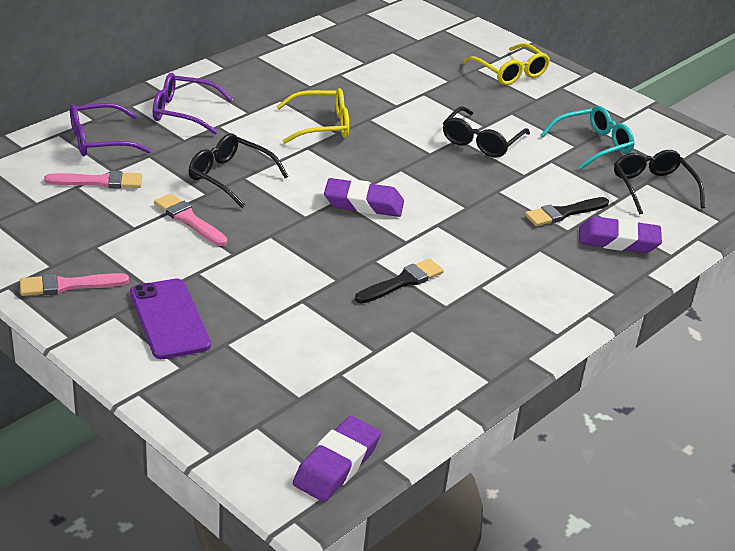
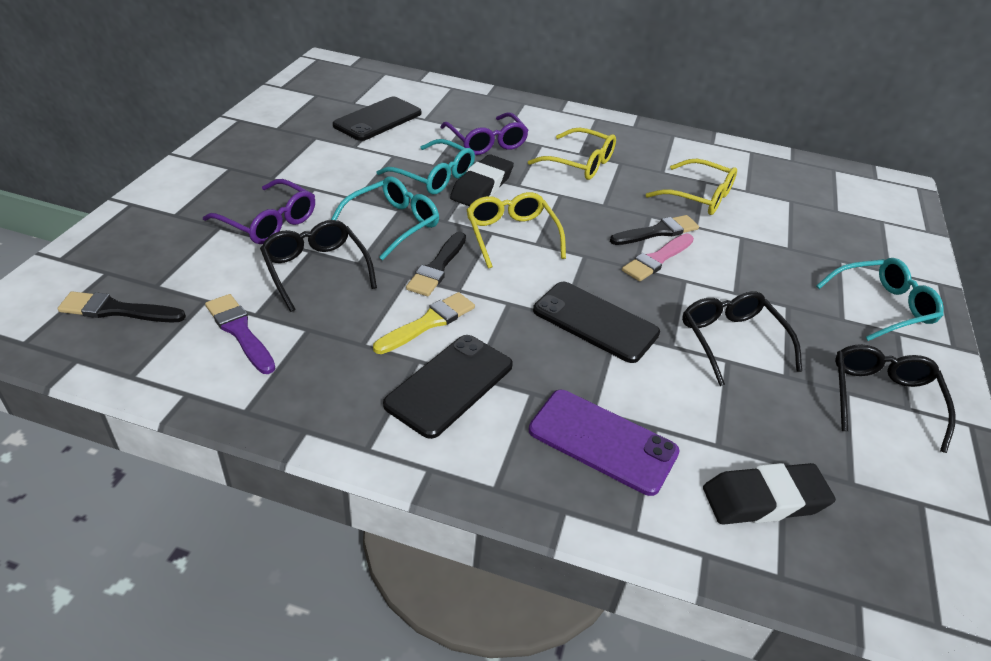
black brush: 2 -> 3
black eraser: 0 -> 2
black phone: 0 -> 3
pink brush: 3 -> 1
purple brush: 0 -> 1
purple eraser: 3 -> 0
turquoise glasses: 1 -> 3
yellow brush: 0 -> 1
yellow glasses: 2 -> 3

